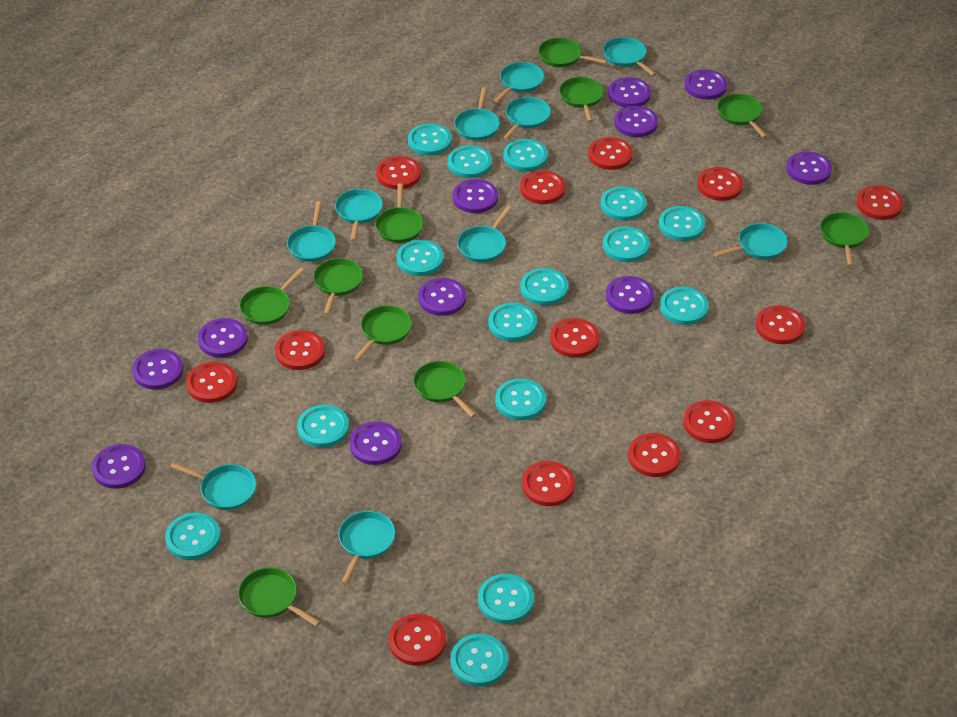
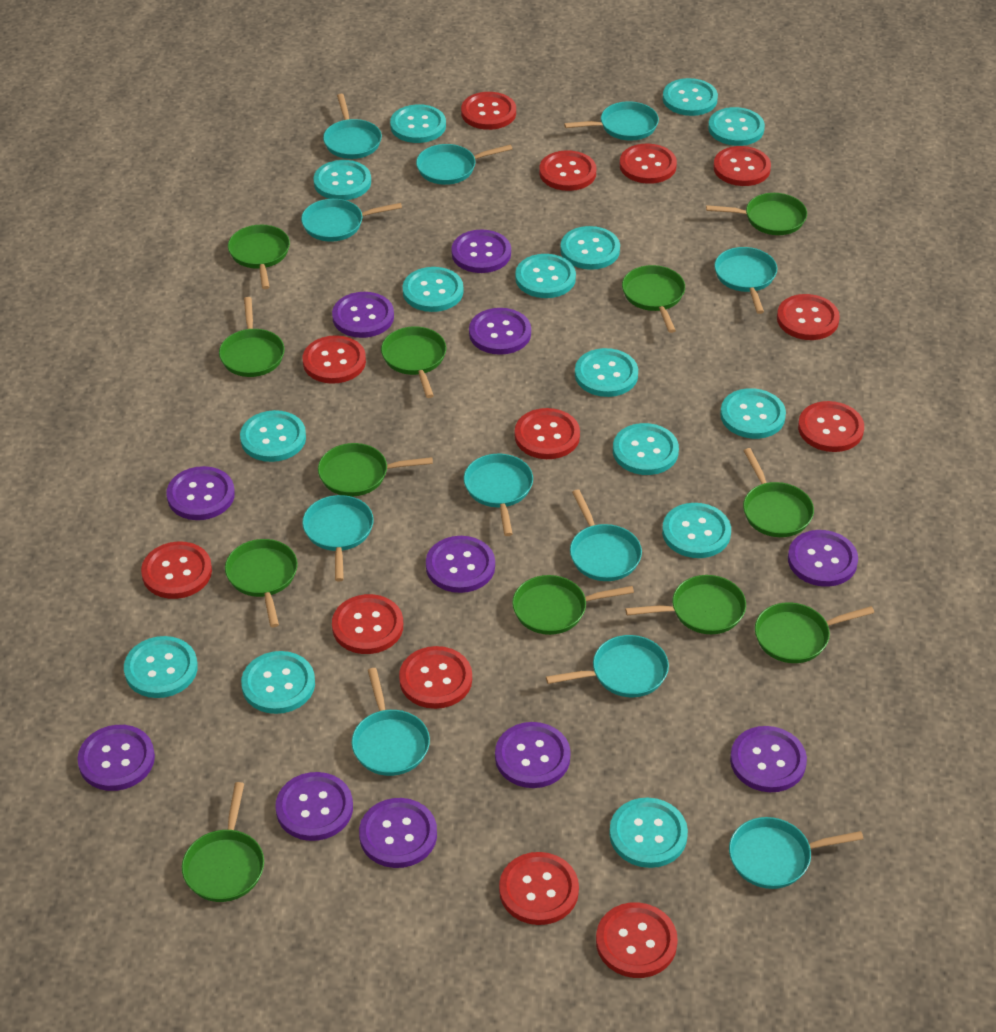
green pan: 10 -> 12
turquoise pan: 10 -> 11

